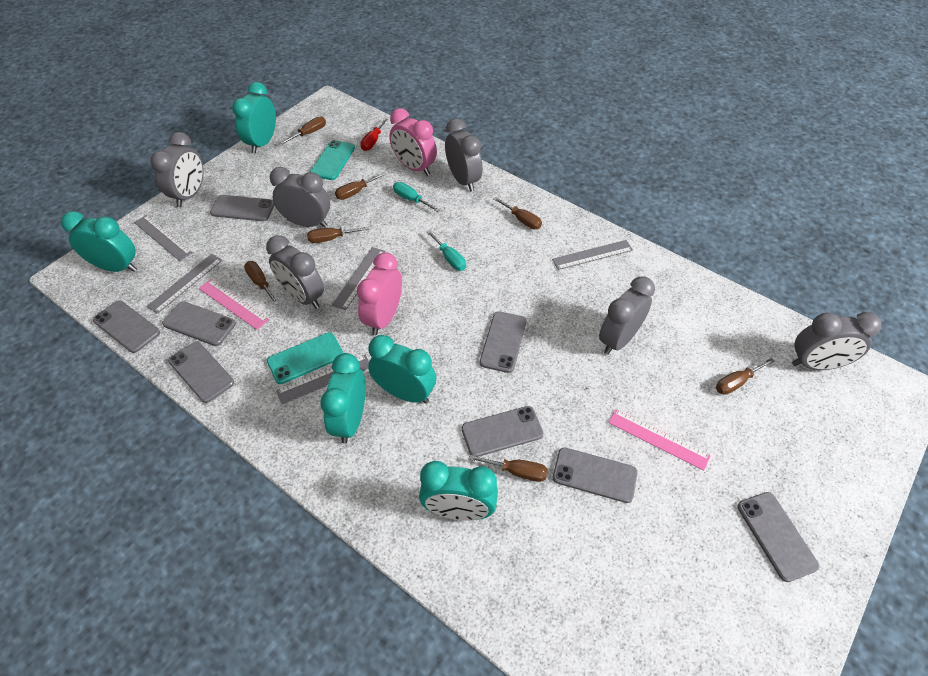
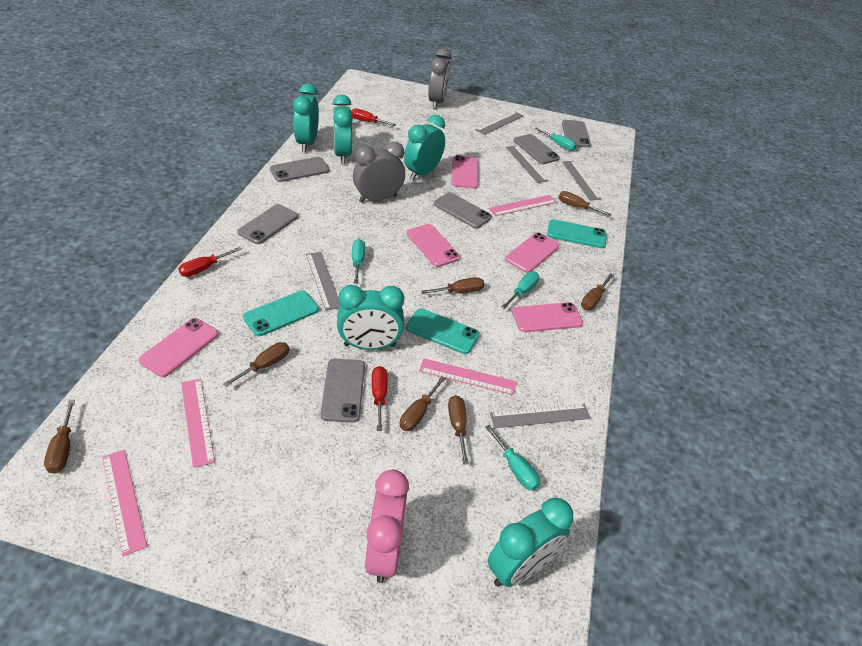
grey clock: 6 -> 2
grey phone: 8 -> 6
pink clock: 2 -> 1
pink phone: 0 -> 5
pink ruler: 2 -> 4
red screwdriver: 1 -> 3
turquoise phone: 2 -> 3
turquoise screwdriver: 2 -> 4

